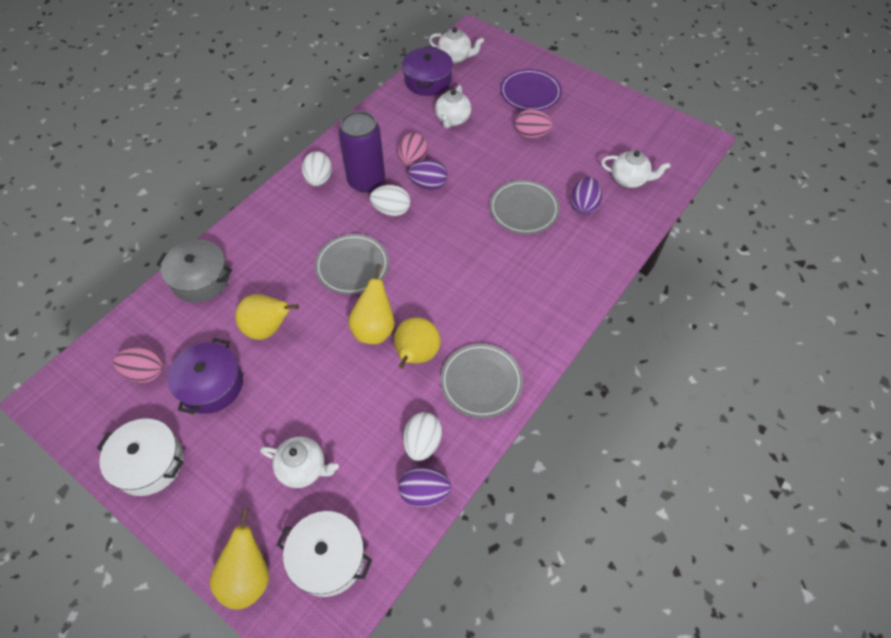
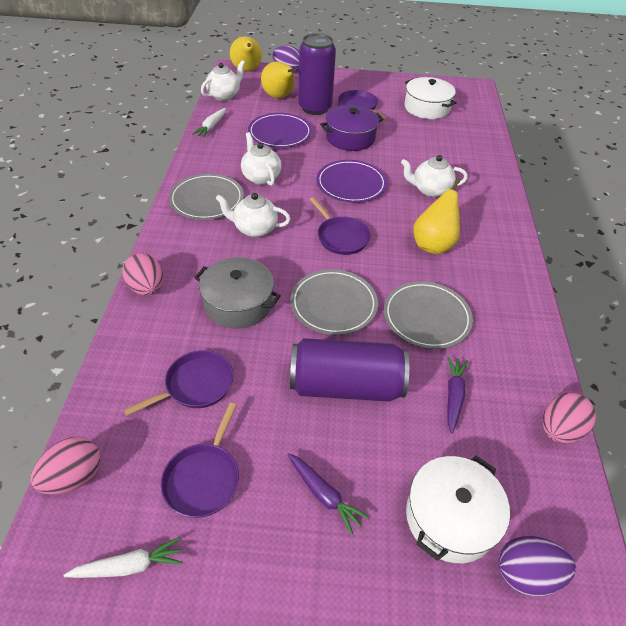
purple can: 1 -> 2
purple carrot: 0 -> 2
purple egg: 3 -> 2
purple pan: 0 -> 4
purple plate: 1 -> 2
purple pot: 2 -> 1
white carrot: 0 -> 2
white egg: 3 -> 0
yellow pear: 4 -> 3

